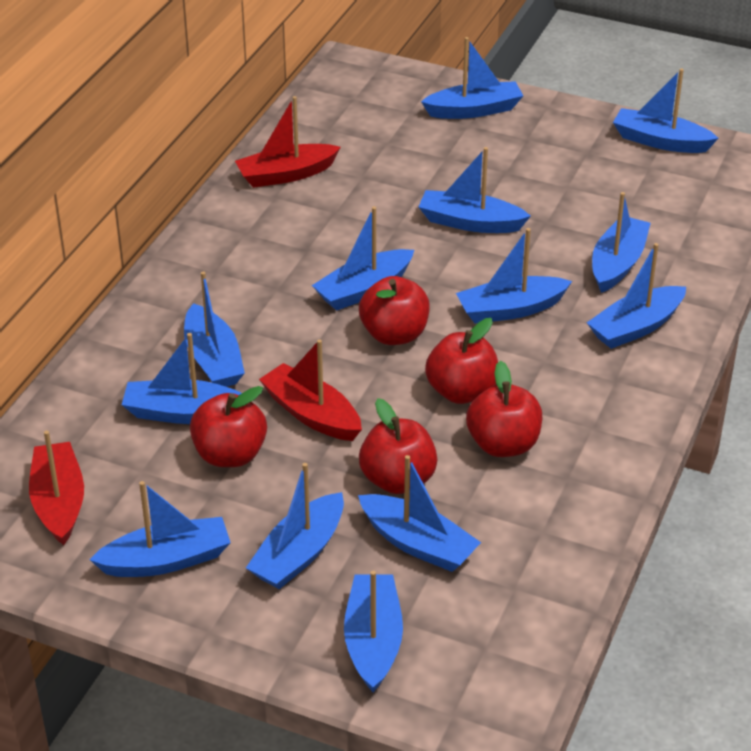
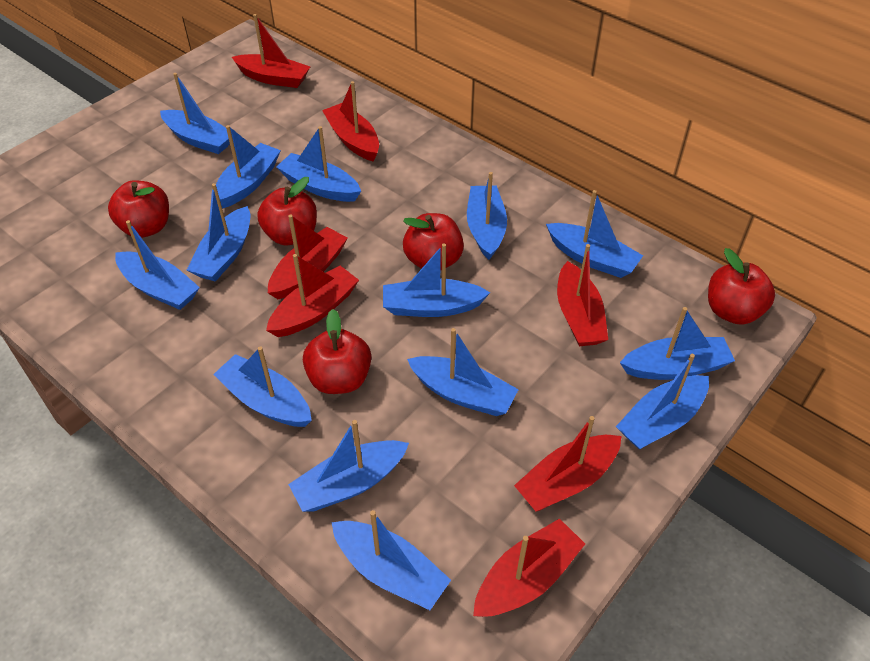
blue boat: 13 -> 14
red boat: 3 -> 7

